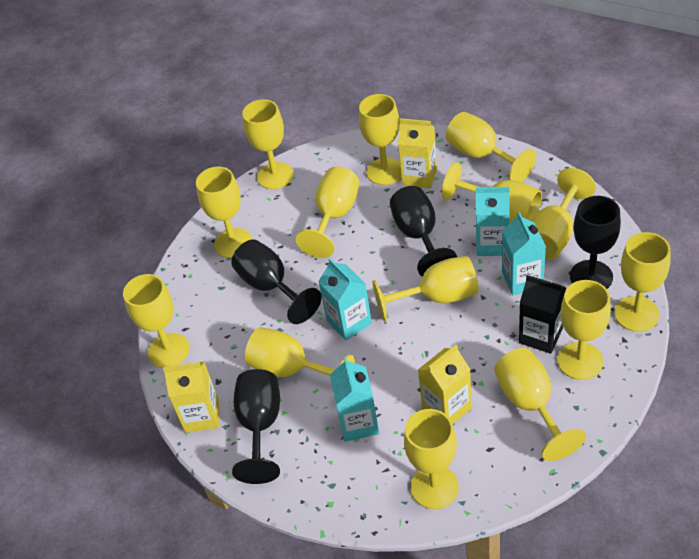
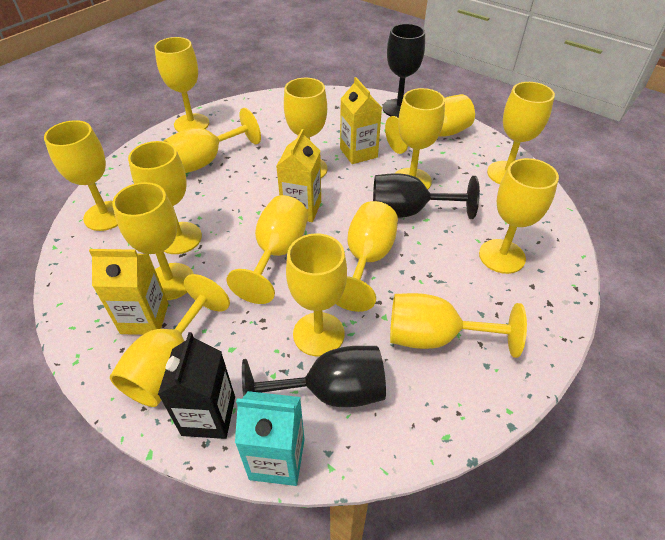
black goblet: 4 -> 3
turquoise carton: 4 -> 1
yellow goblet: 14 -> 15

